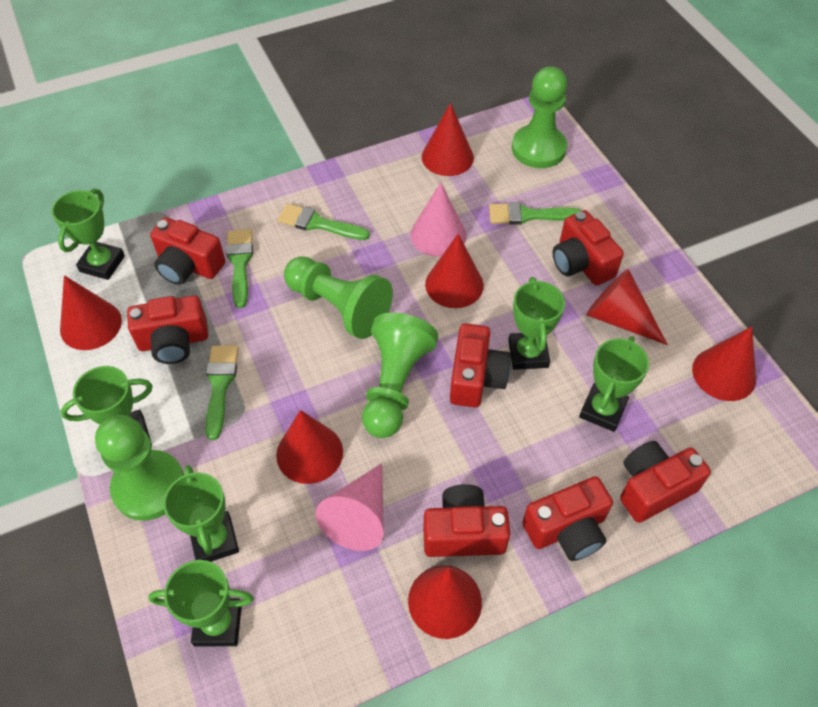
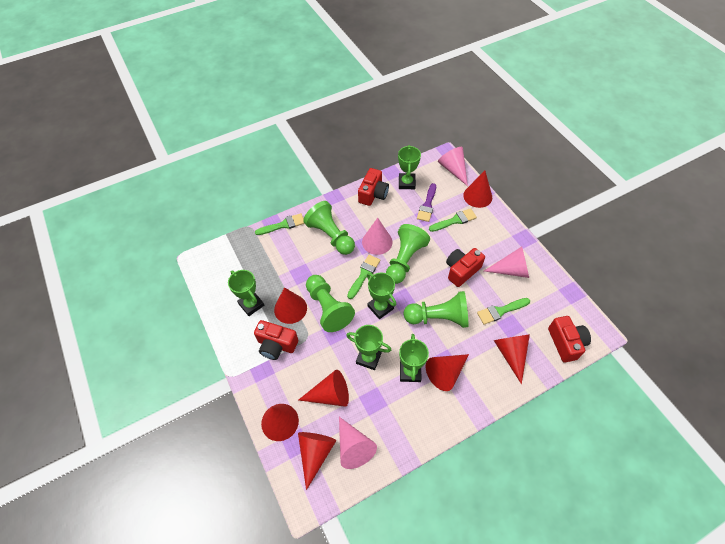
green trophy: 6 -> 5
pink cone: 2 -> 4
purple brush: 0 -> 1
red camera: 7 -> 4

